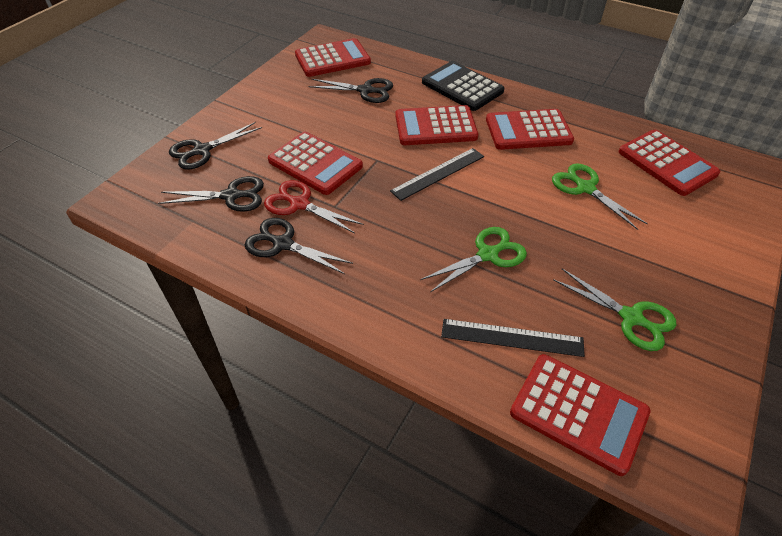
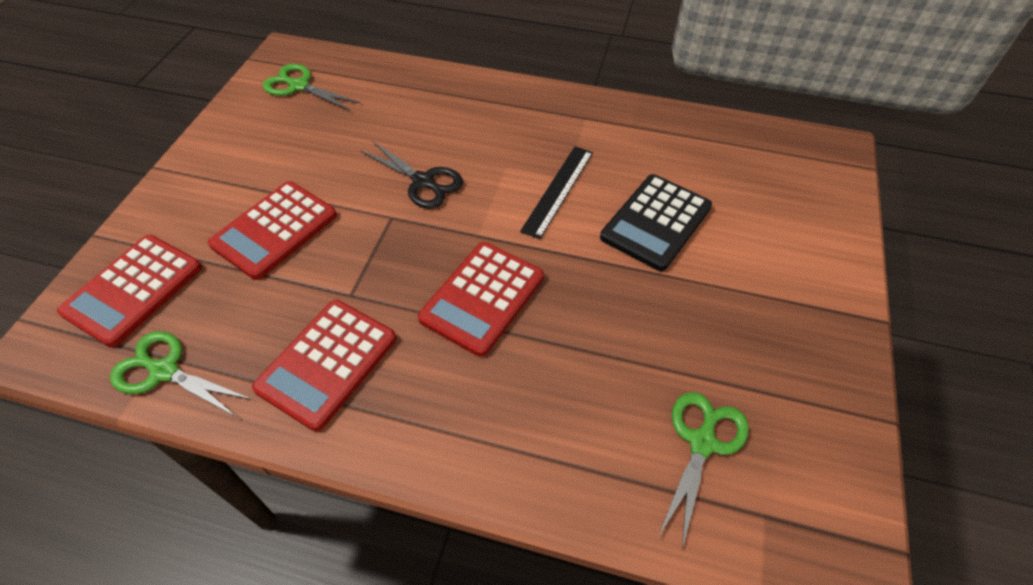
black ruler: 2 -> 1
black scissors: 4 -> 1
red calculator: 6 -> 4
red scissors: 1 -> 0

